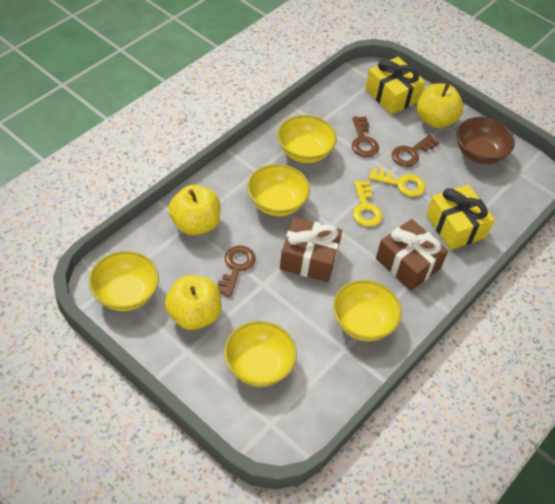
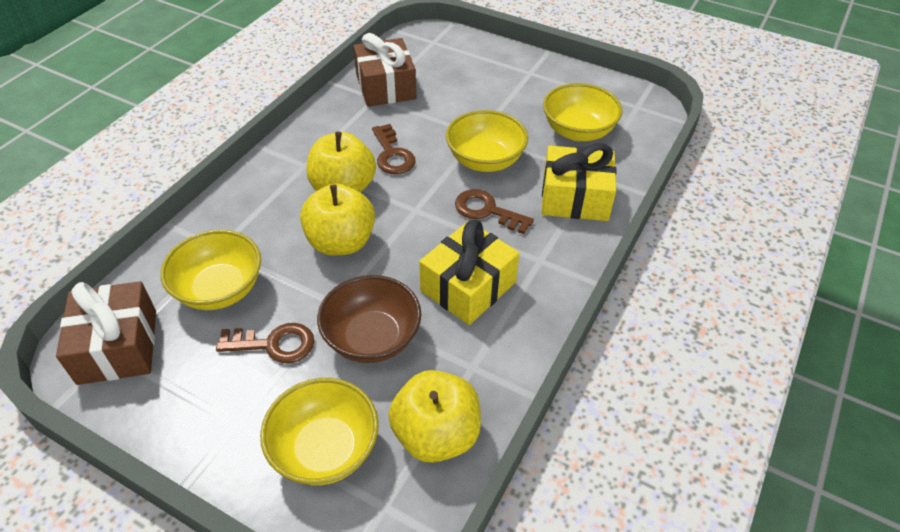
yellow bowl: 5 -> 4
yellow key: 2 -> 0

